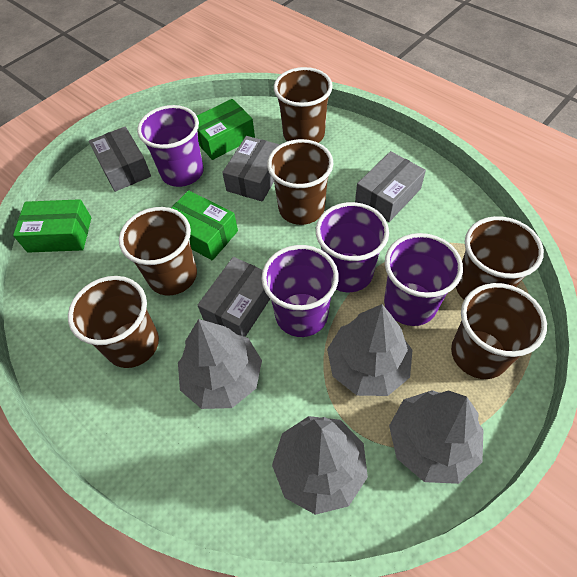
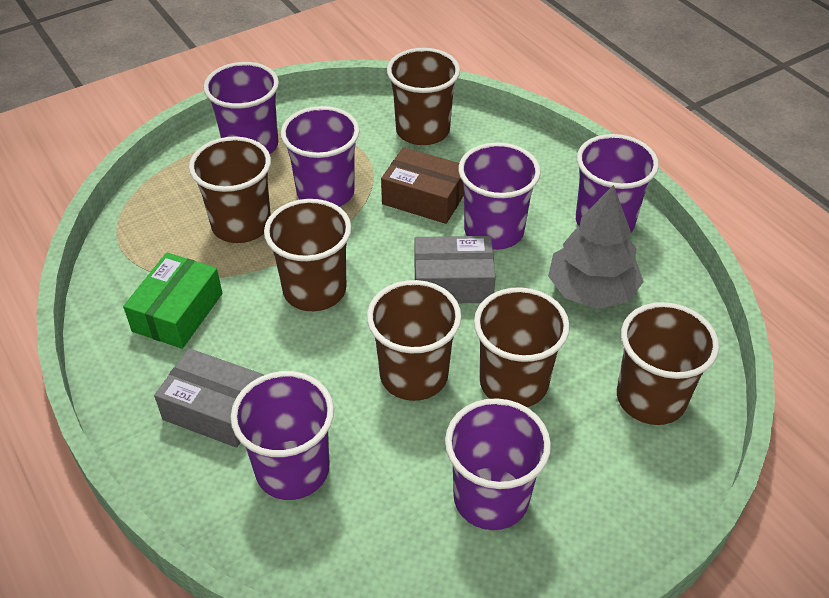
brown box: 0 -> 1
green box: 3 -> 1
grey box: 4 -> 2
grey tree: 4 -> 1
purple cup: 4 -> 6

